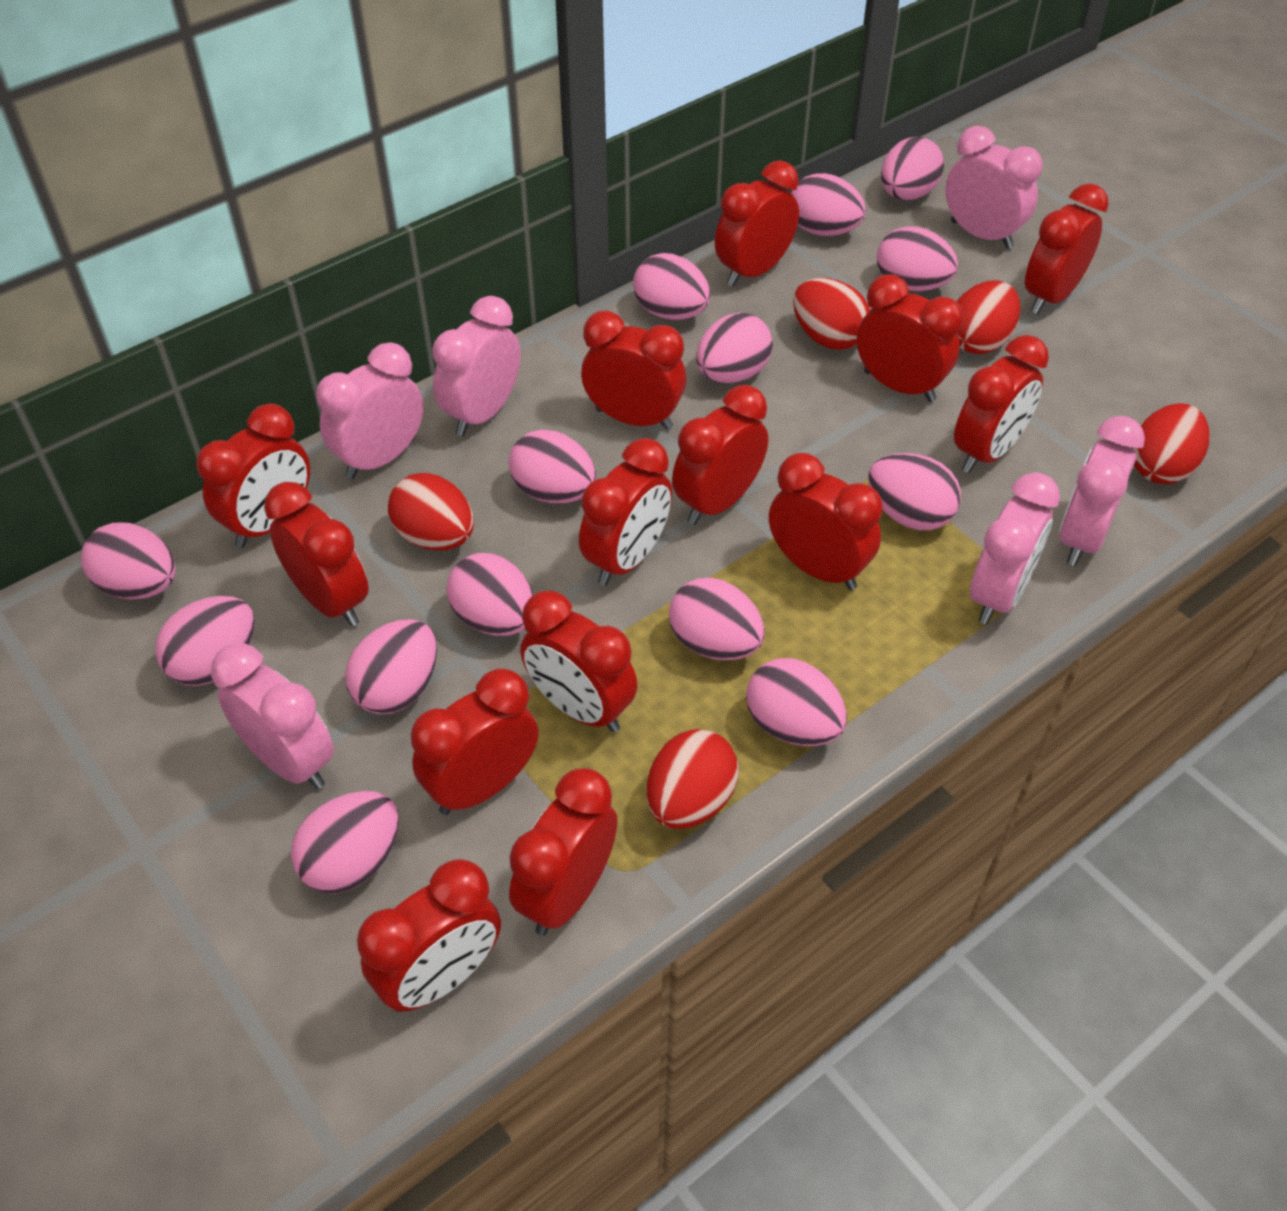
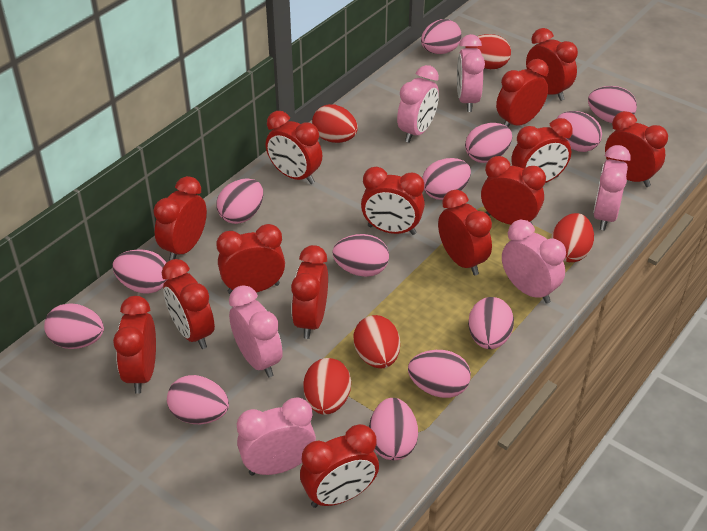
pink egg: 14 -> 13

